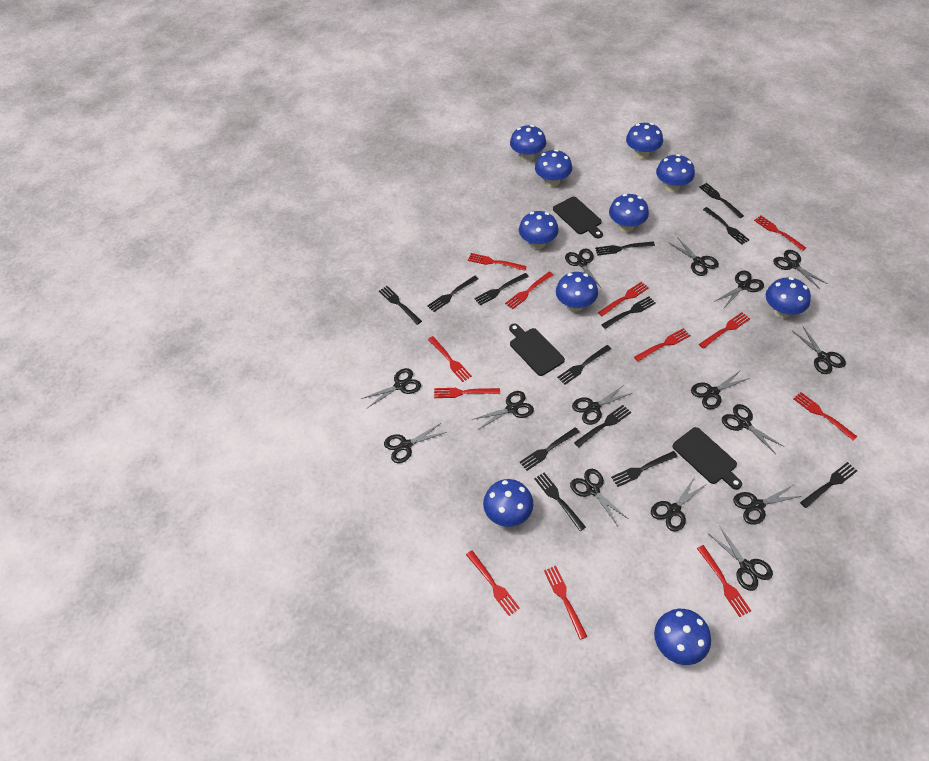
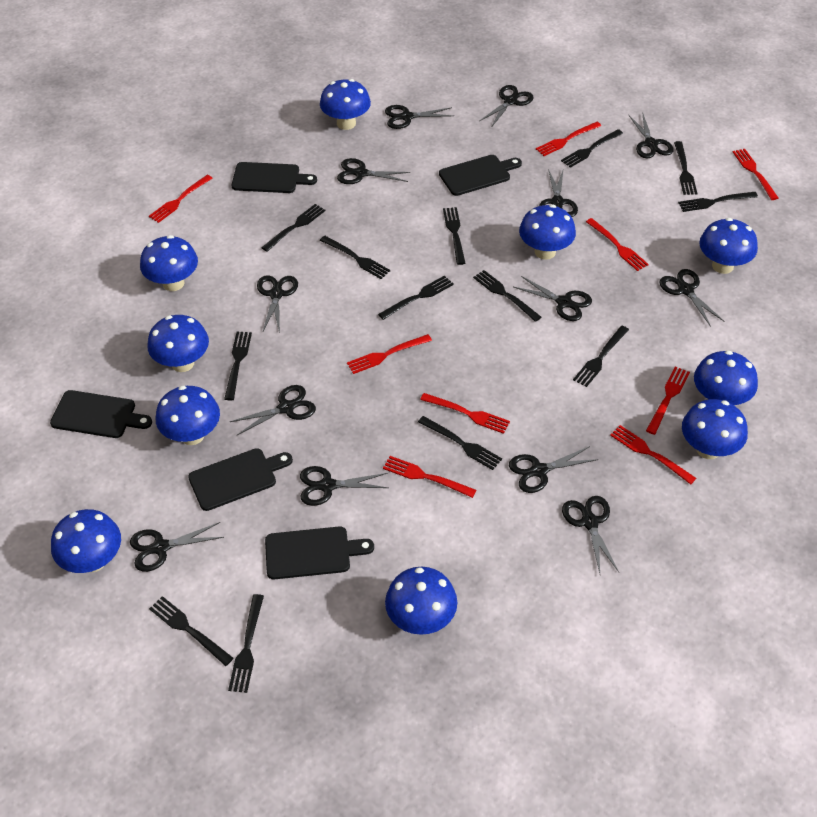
black cutting board: 3 -> 5
black scissors: 15 -> 13
red fork: 12 -> 9

